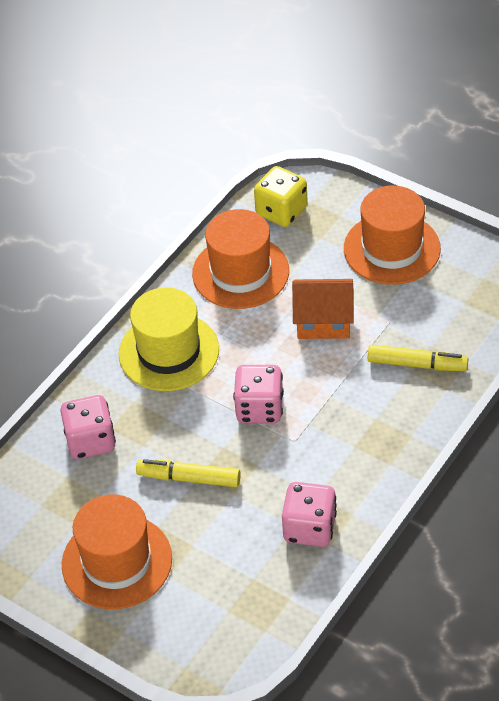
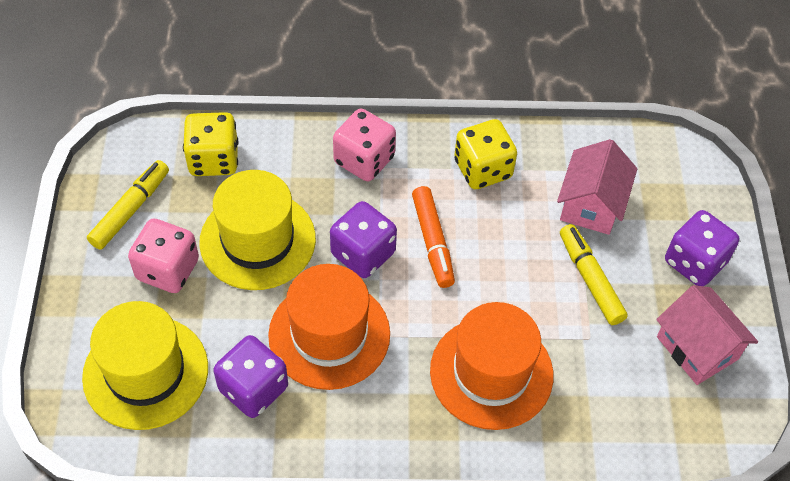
orange hat: 3 -> 2
orange house: 1 -> 0
orange marker: 0 -> 1
pink dice: 3 -> 2
pink house: 0 -> 2
purple dice: 0 -> 3
yellow dice: 1 -> 2
yellow hat: 1 -> 2

